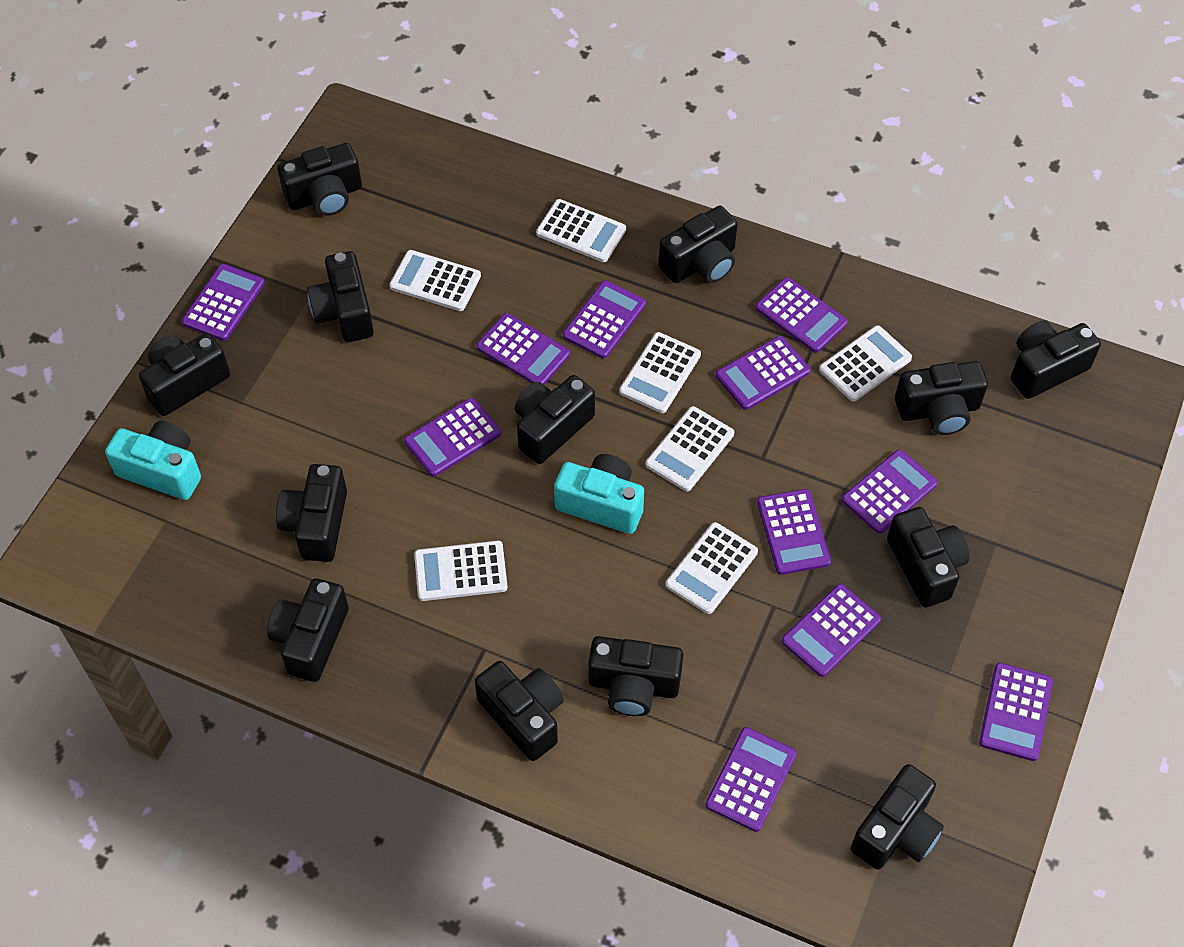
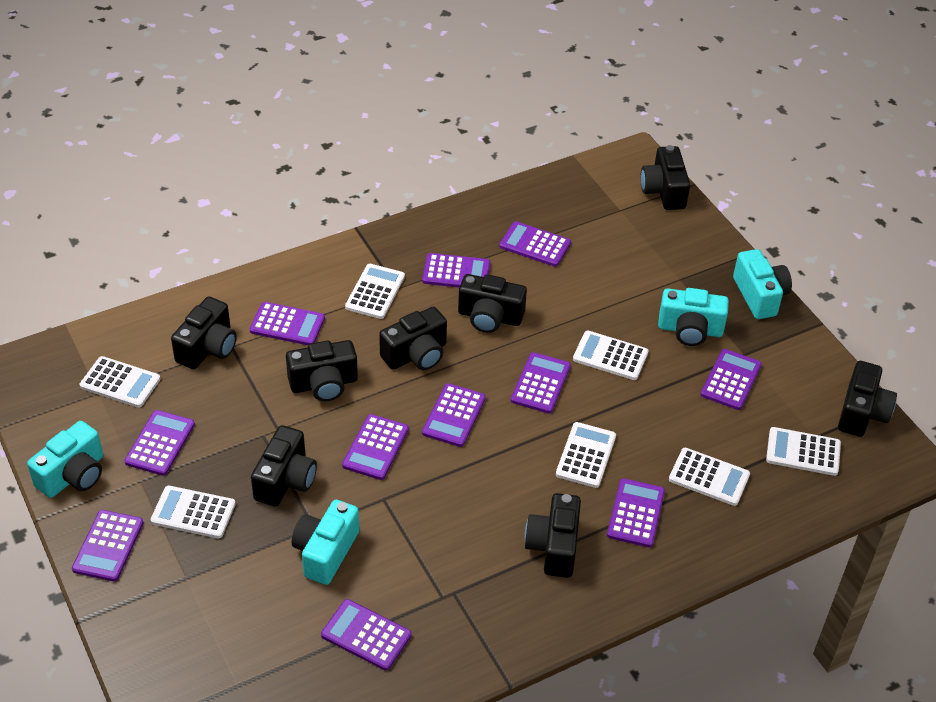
black camera: 13 -> 8
turquoise camera: 2 -> 4

